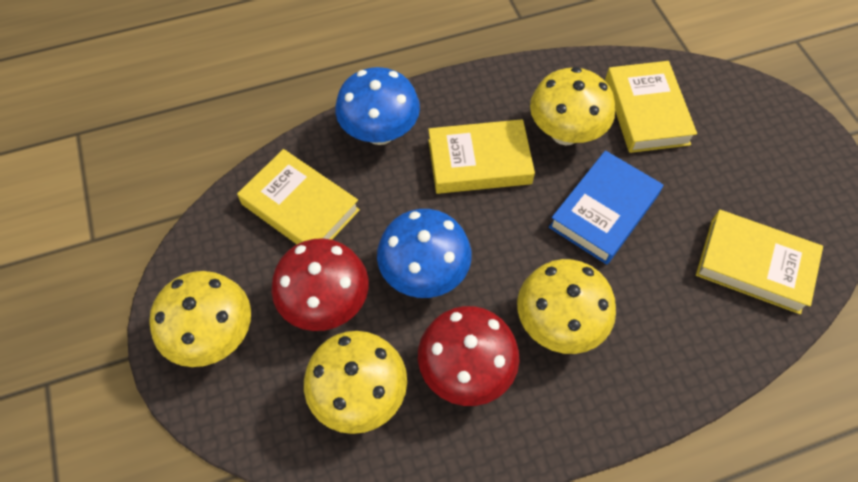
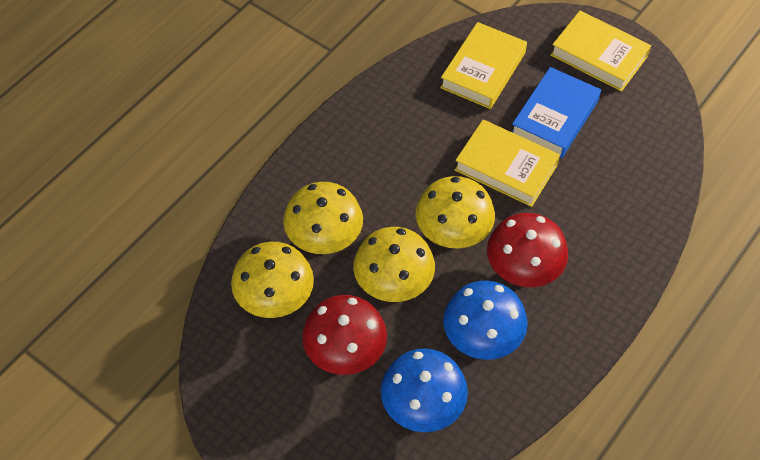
yellow book: 4 -> 3

